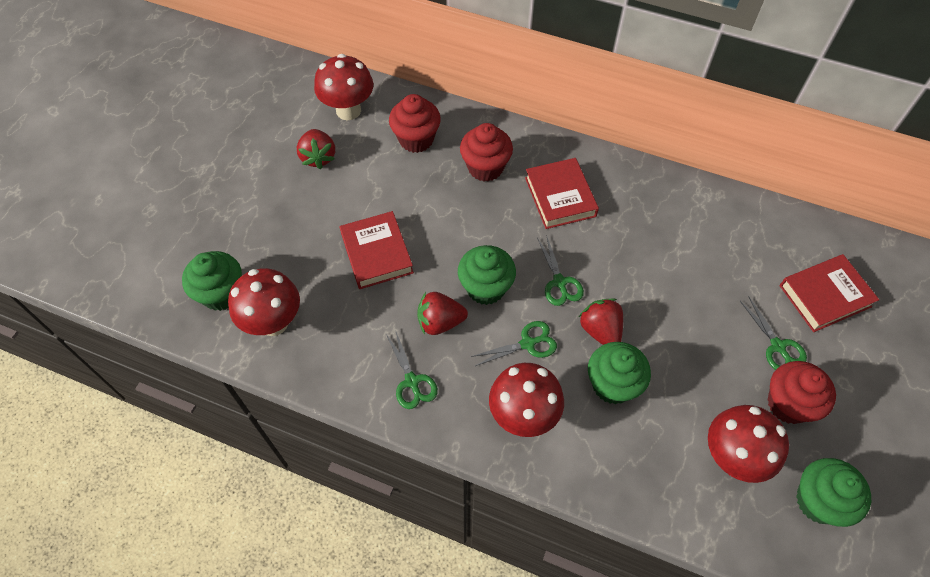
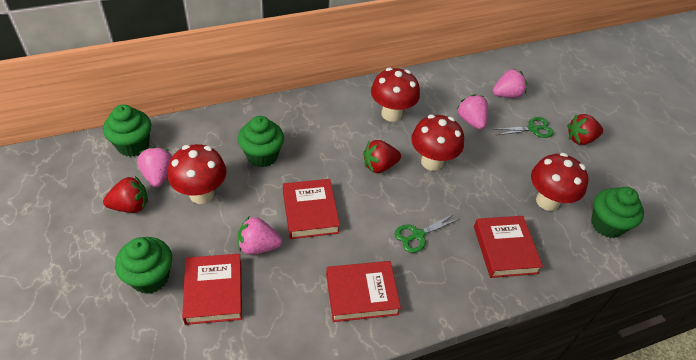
green scissors: 4 -> 2
pink strawberry: 0 -> 4
red book: 3 -> 4
red cupcake: 3 -> 0

